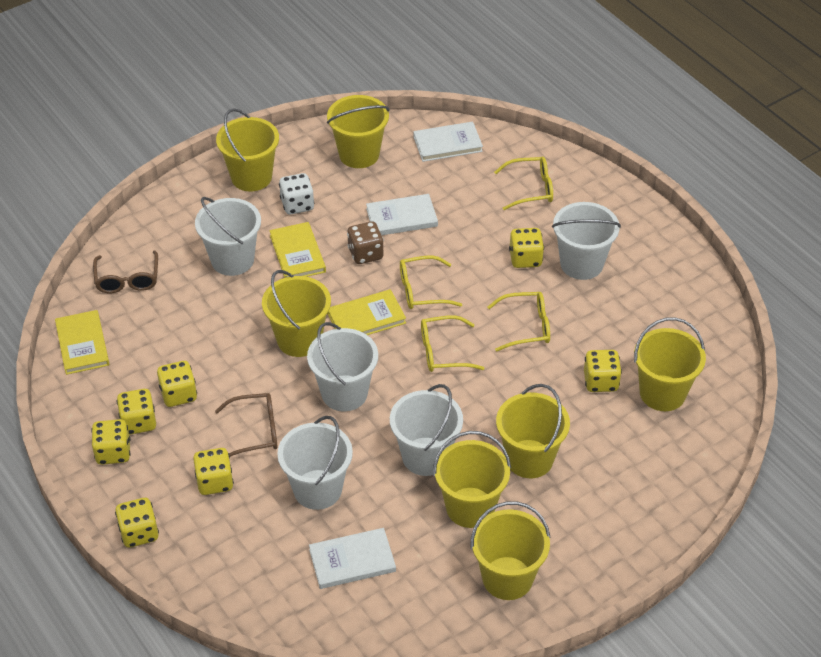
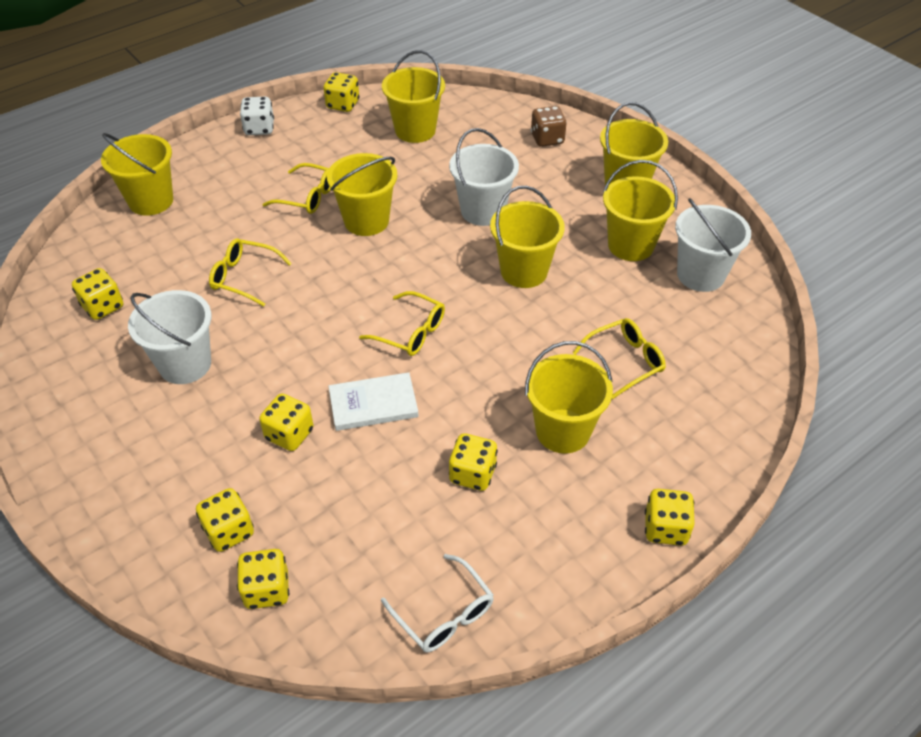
brown glasses: 2 -> 0
white book: 3 -> 1
white bucket: 5 -> 3
white glasses: 0 -> 1
yellow book: 3 -> 0

